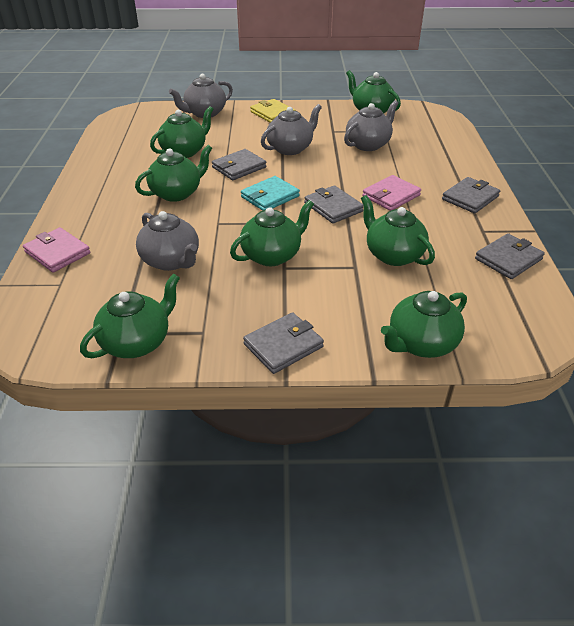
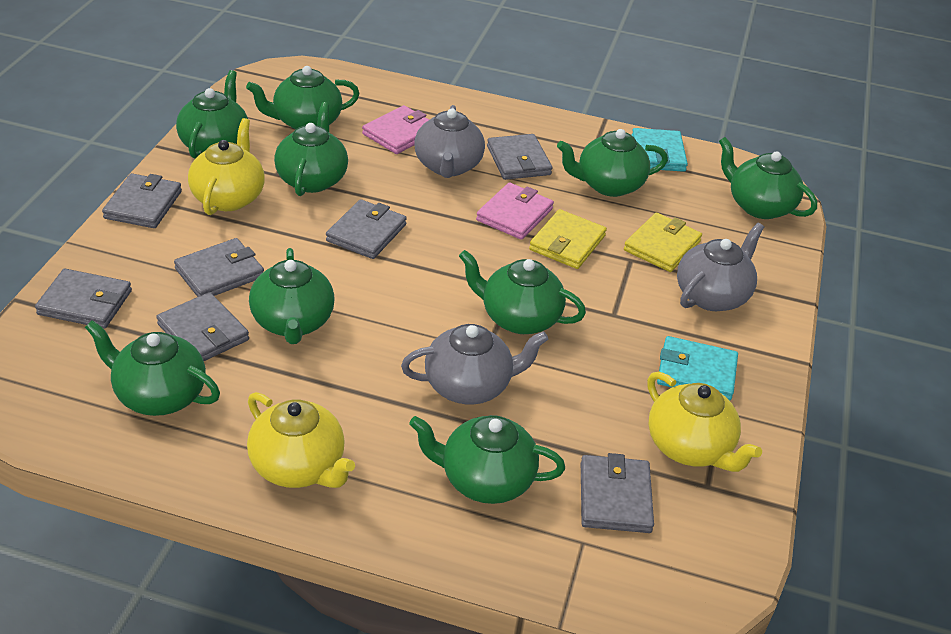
green teapot: 7 -> 9
grey teapot: 4 -> 3
grey wallet: 5 -> 7
turquoise wallet: 1 -> 2
yellow teapot: 0 -> 3
yellow wallet: 1 -> 2

